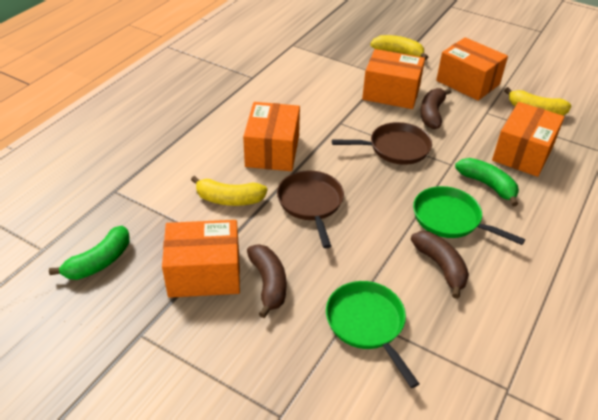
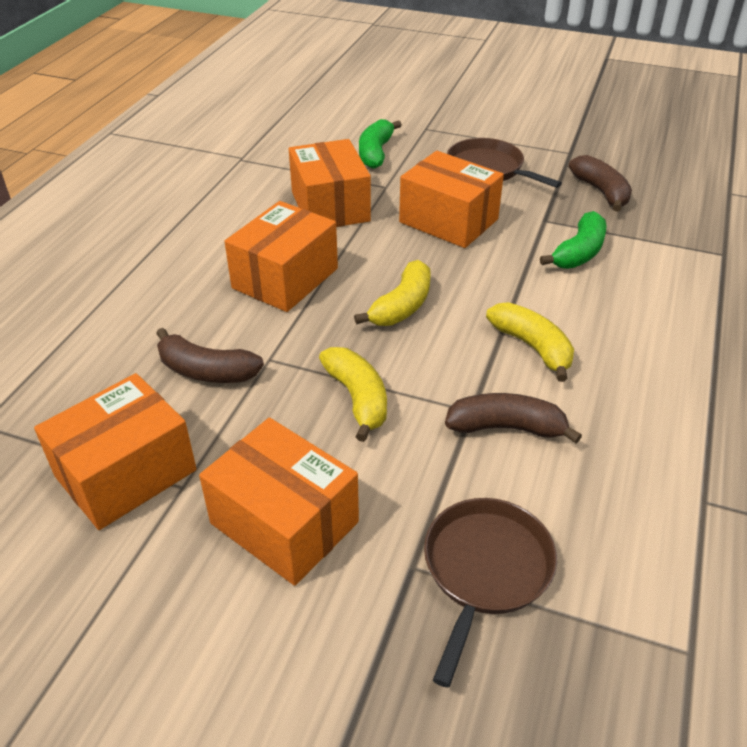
green pan: 2 -> 0

